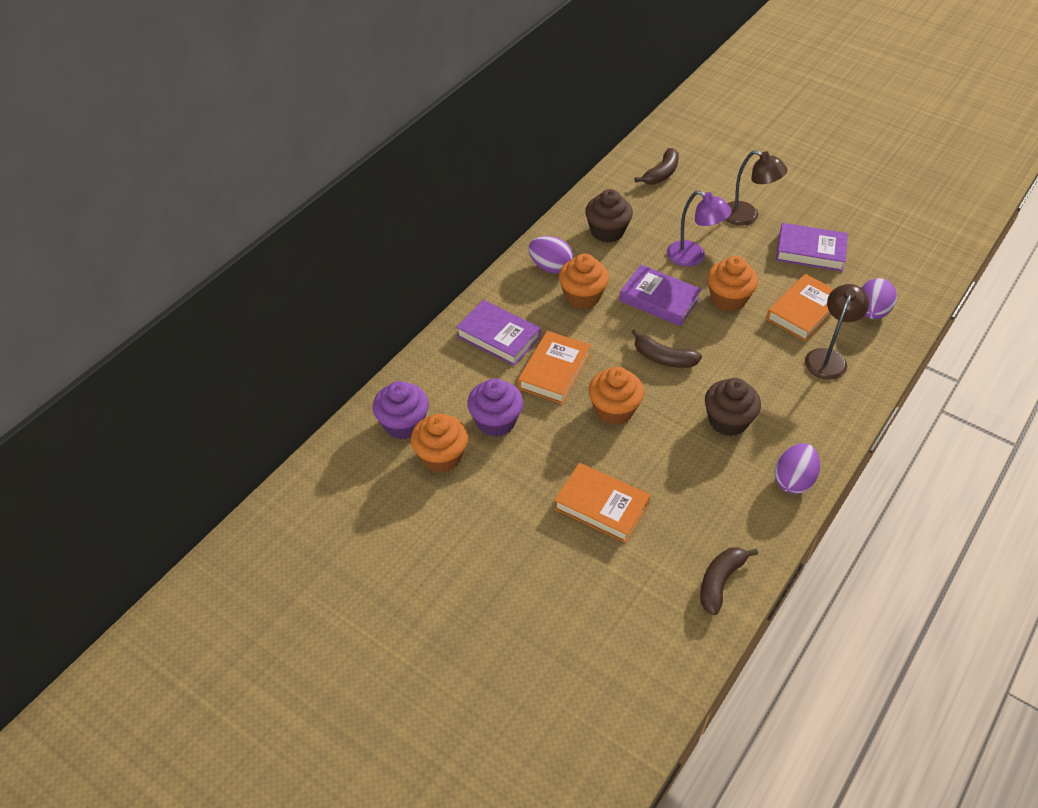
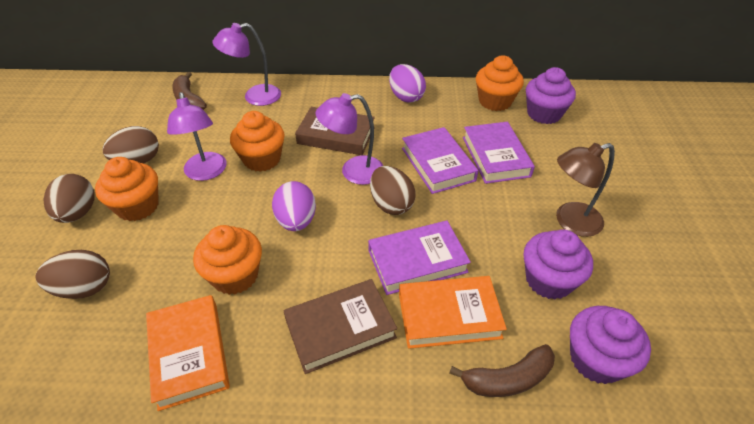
brown banana: 3 -> 2
brown book: 0 -> 2
brown cupcake: 2 -> 0
brown egg: 0 -> 4
brown lamp: 2 -> 1
orange book: 3 -> 2
purple cupcake: 2 -> 3
purple egg: 3 -> 2
purple lamp: 1 -> 3

